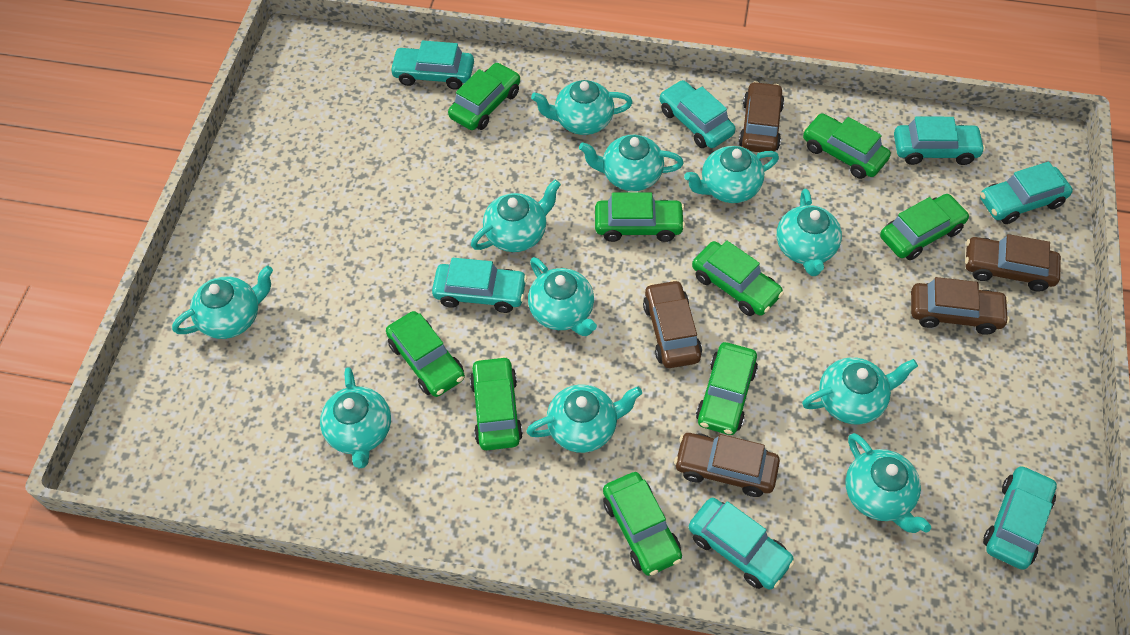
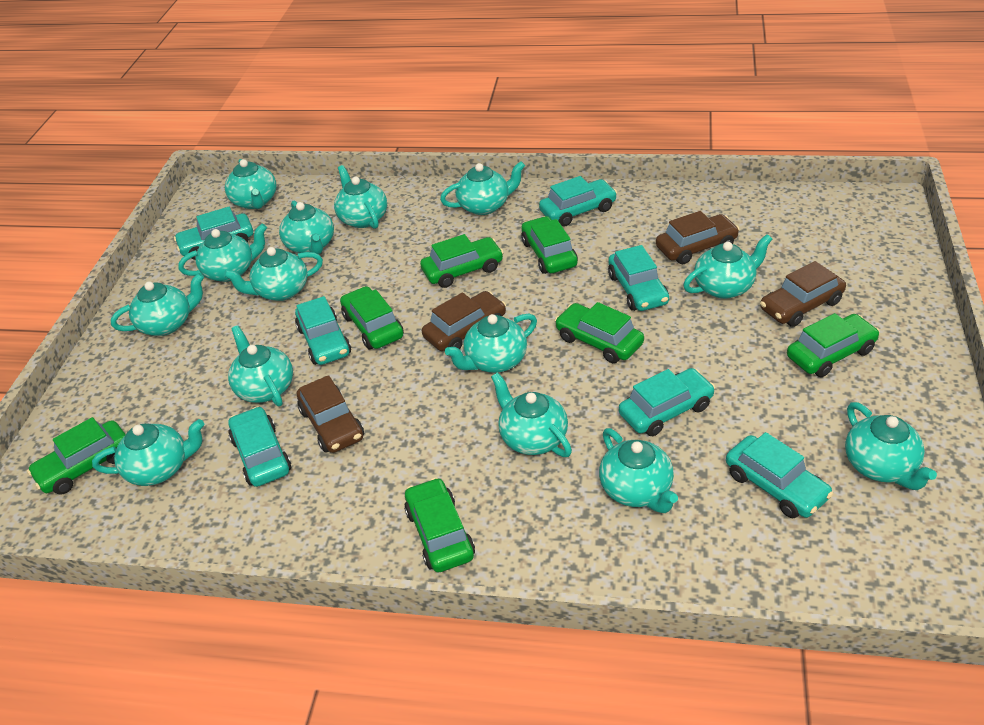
brown car: 5 -> 4
green car: 9 -> 7
turquoise teapot: 11 -> 14

